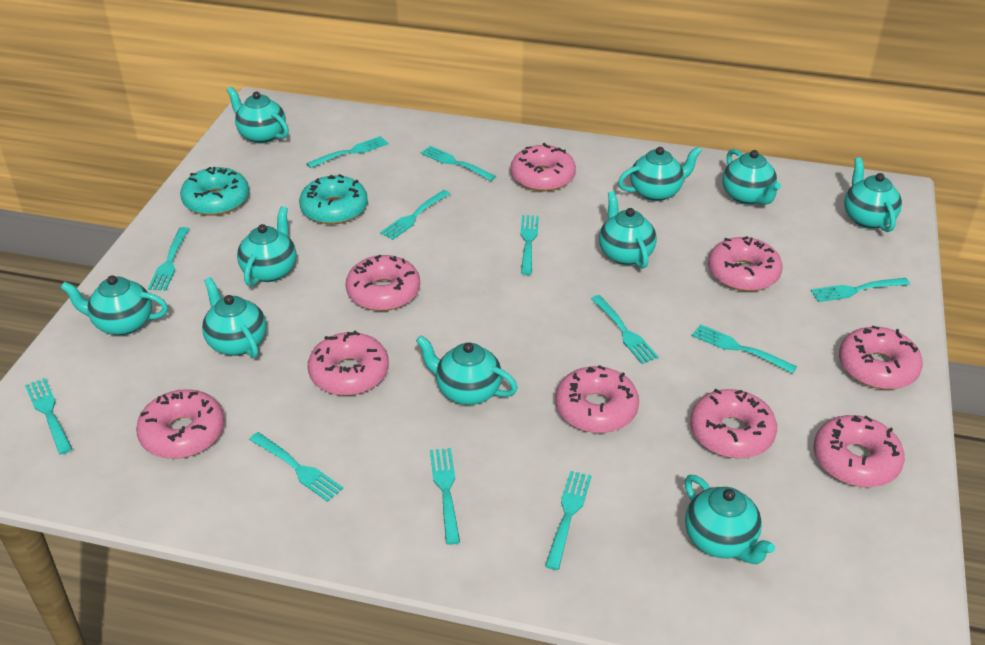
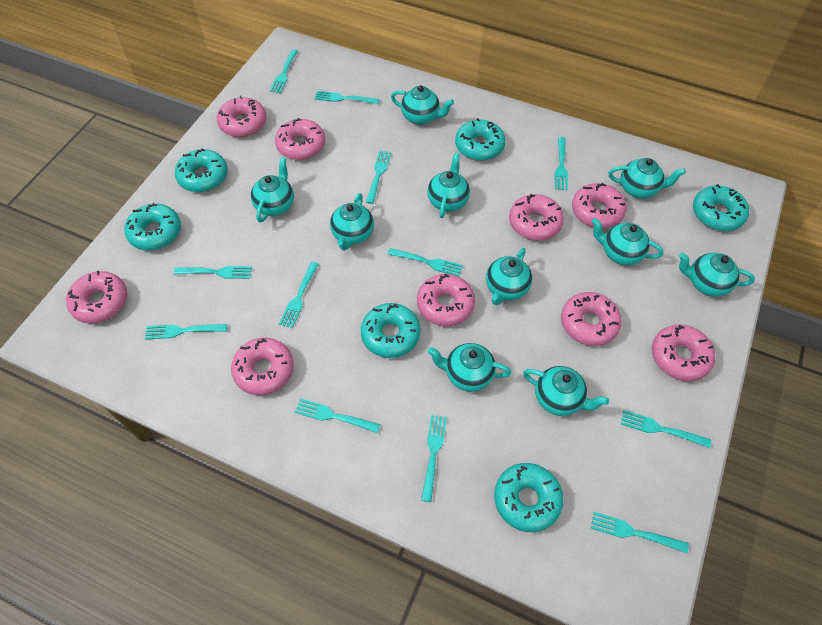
turquoise donut: 2 -> 6

